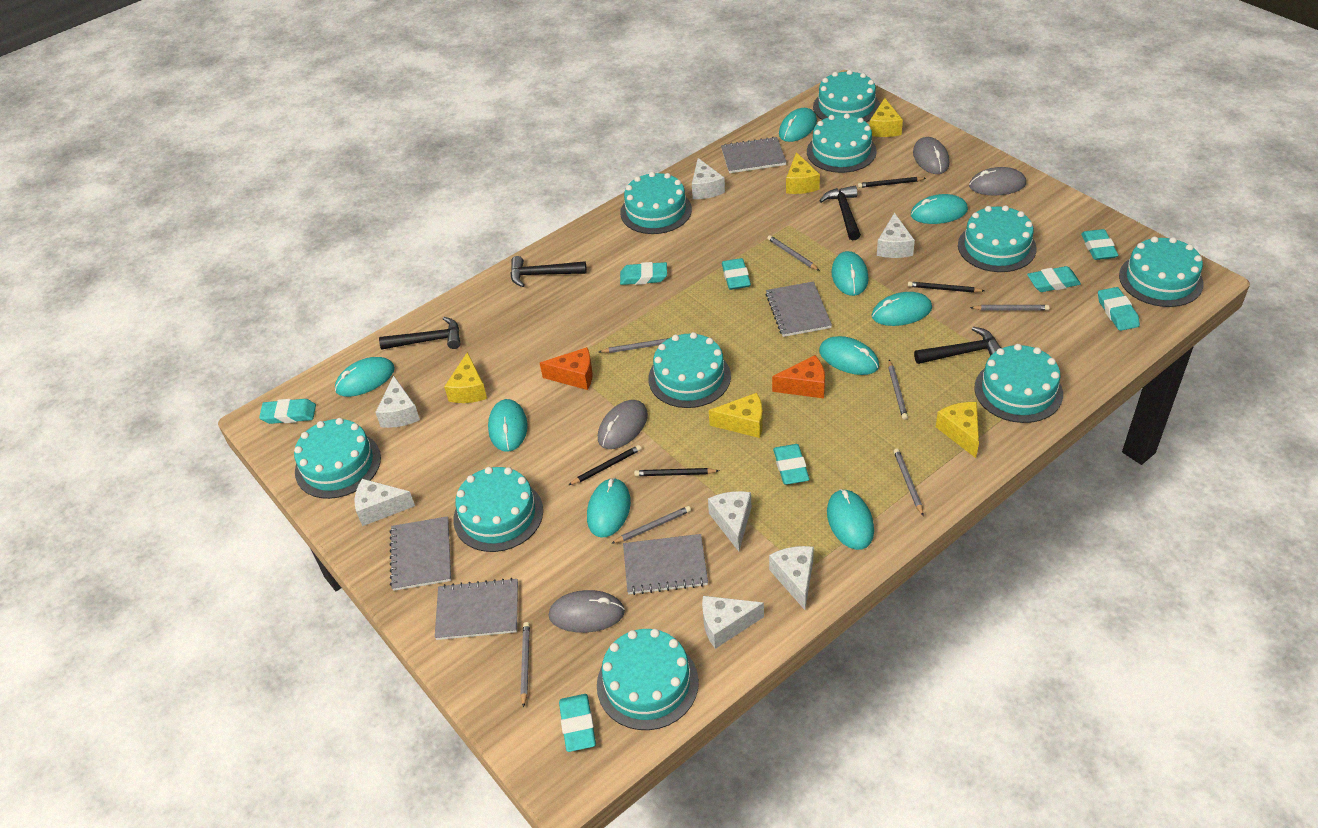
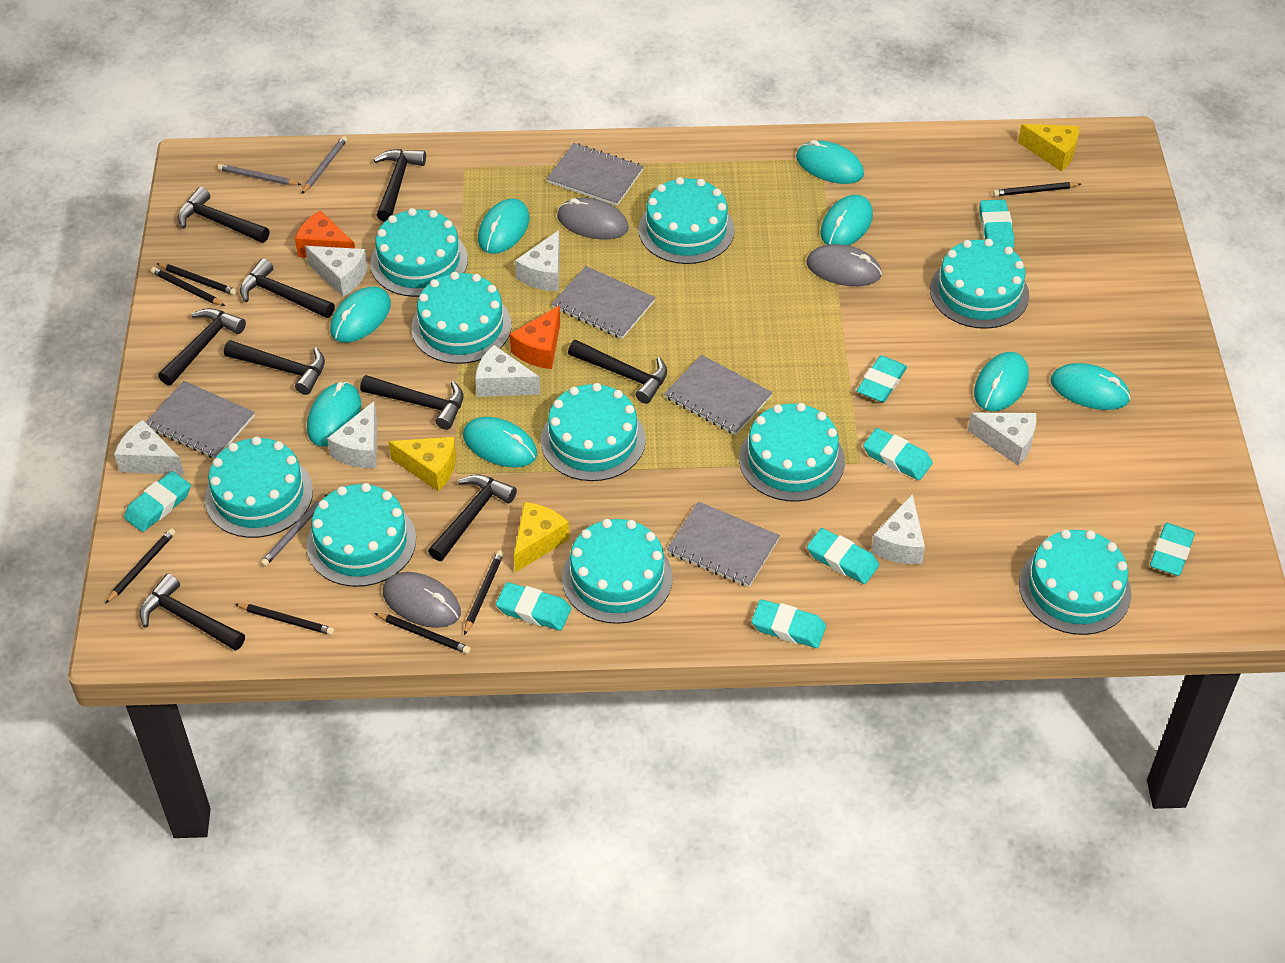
black hammer: 4 -> 9
black pencil: 4 -> 7
grey mouse: 4 -> 3
grey pencil: 7 -> 3
turquoise mouse: 9 -> 8
yellow cheese: 5 -> 3

